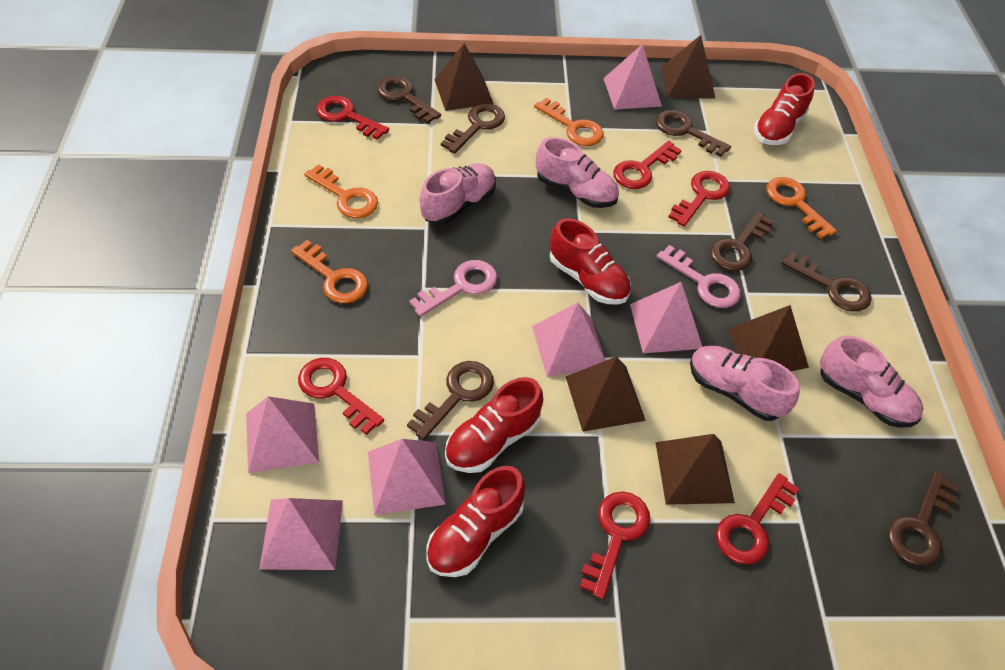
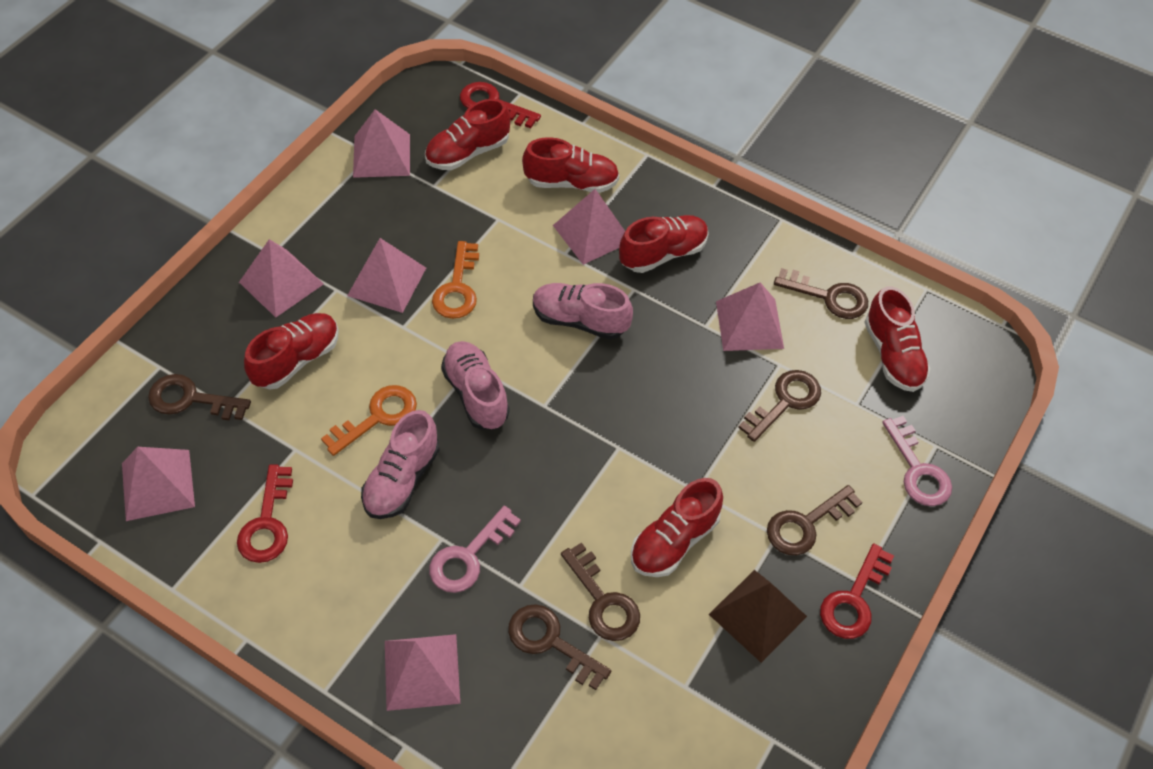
brown key: 7 -> 6
brown pyramid: 5 -> 1
orange key: 4 -> 2
pink pyramid: 6 -> 7
pink shoe: 4 -> 3
red key: 6 -> 3
red shoe: 4 -> 6

